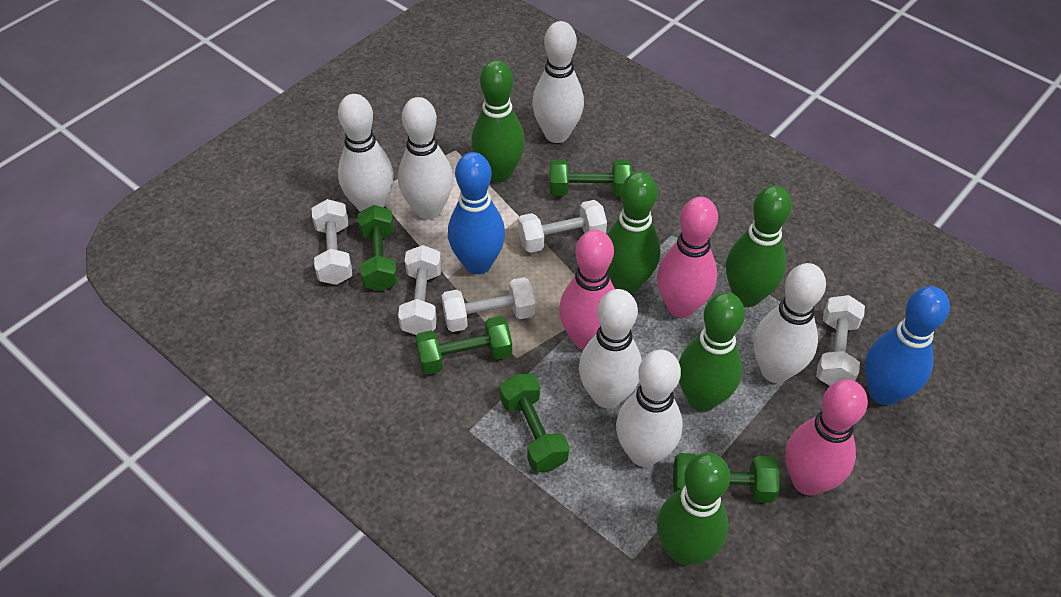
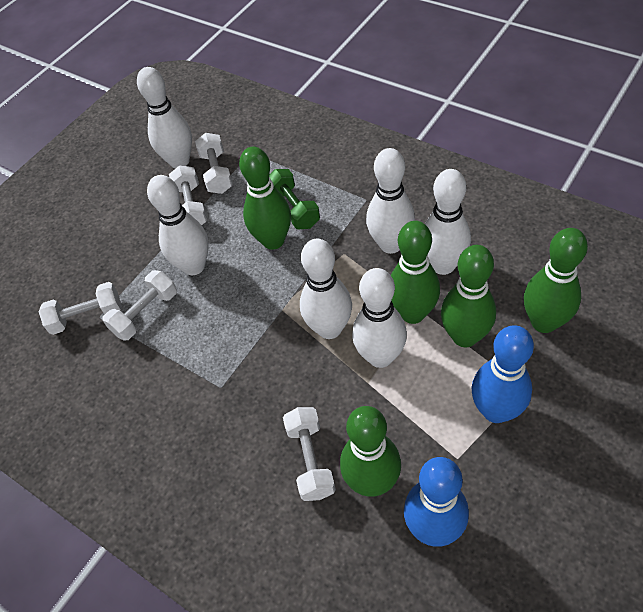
green dumbbell: 5 -> 1
pink bowling pin: 3 -> 0

